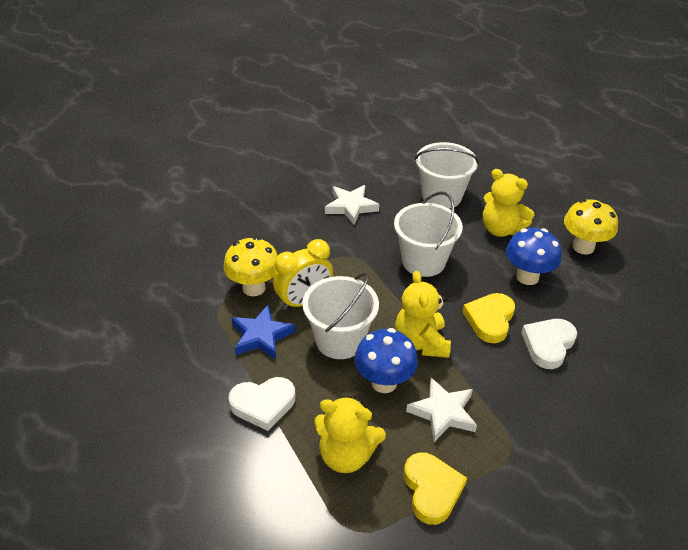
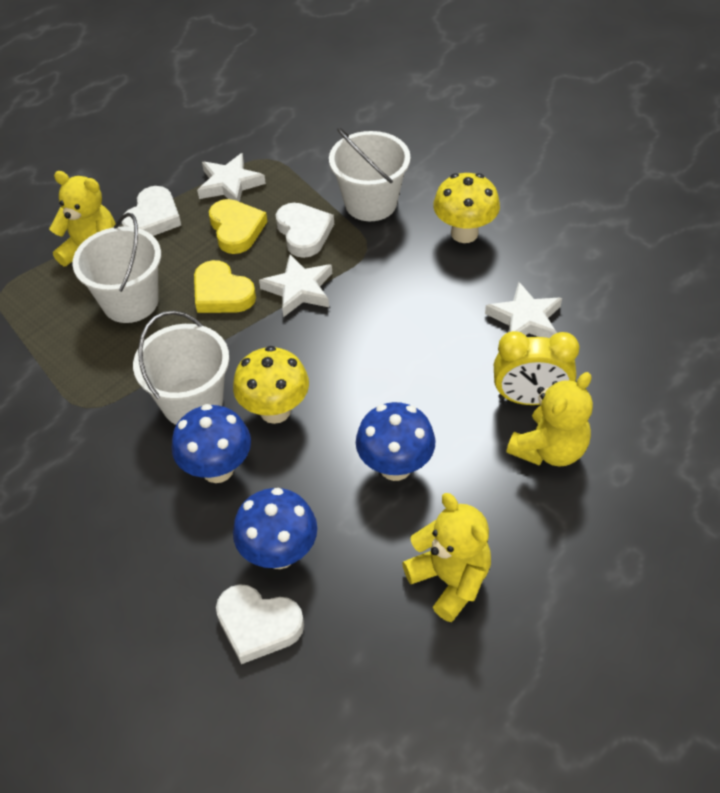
blue mushroom: 2 -> 3
blue star: 1 -> 0
white heart: 2 -> 3
white star: 2 -> 3

